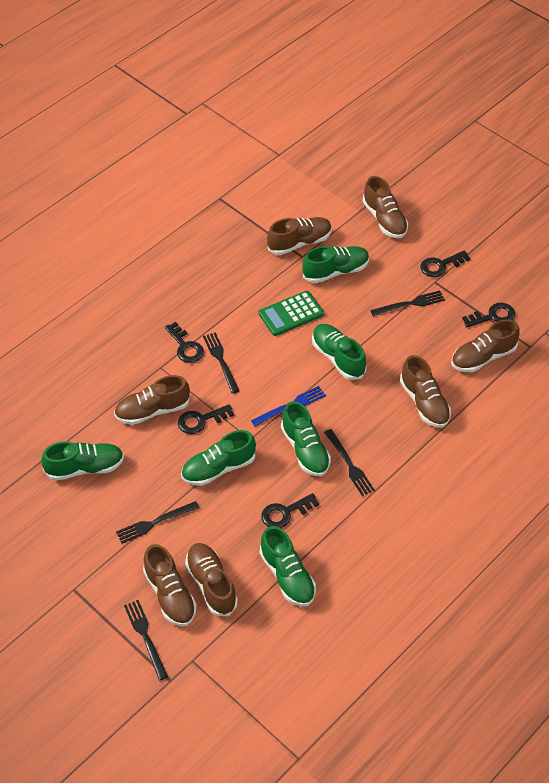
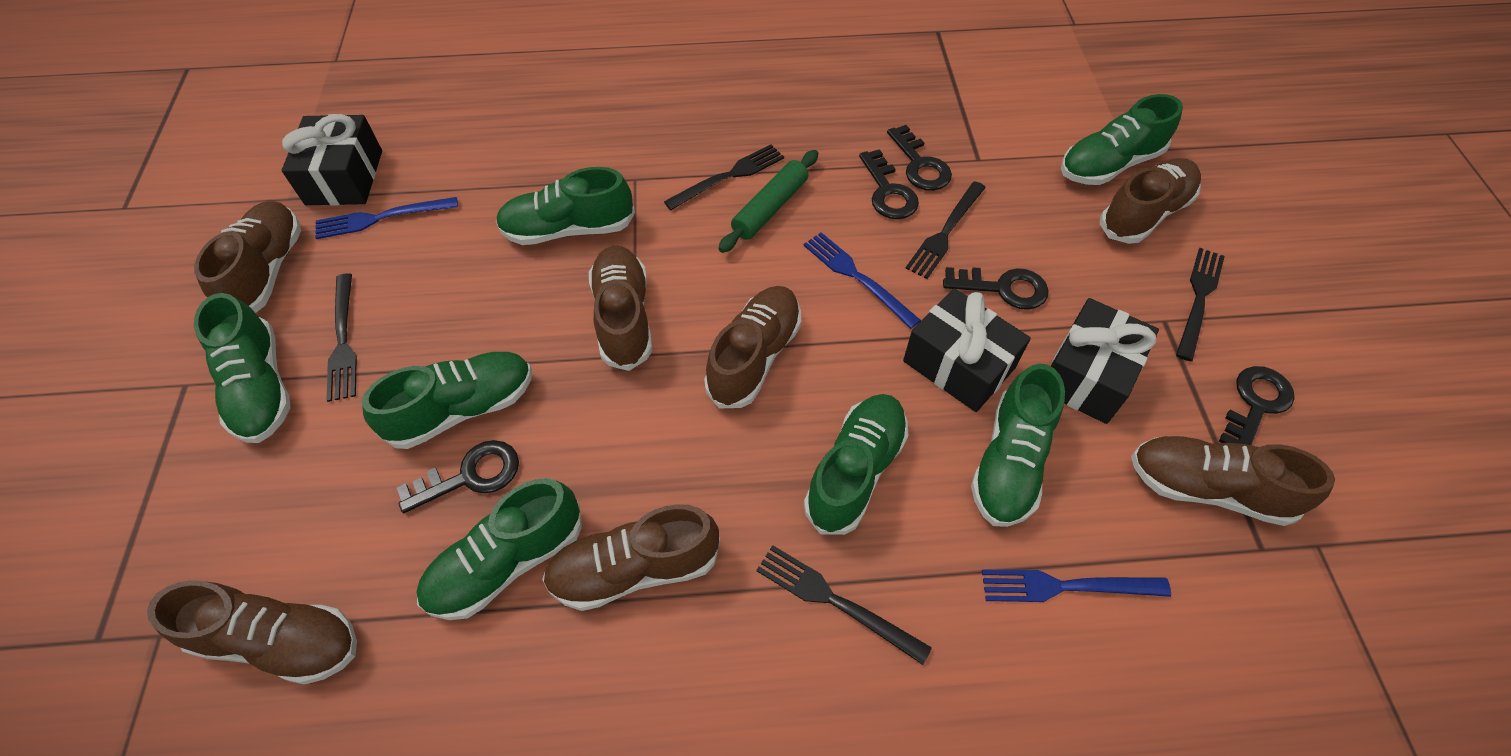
black gift: 0 -> 3
blue fork: 1 -> 3
green calculator: 1 -> 0
green rolling pin: 0 -> 1
green shoe: 6 -> 7

